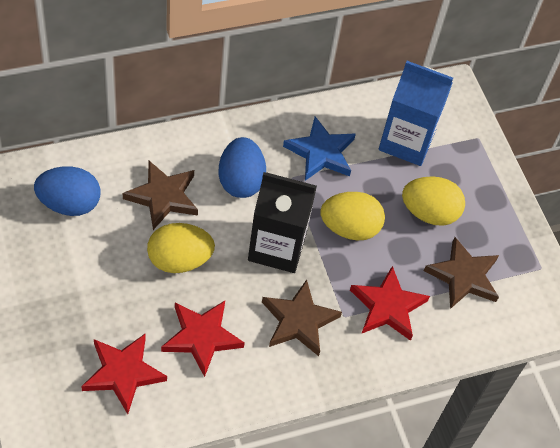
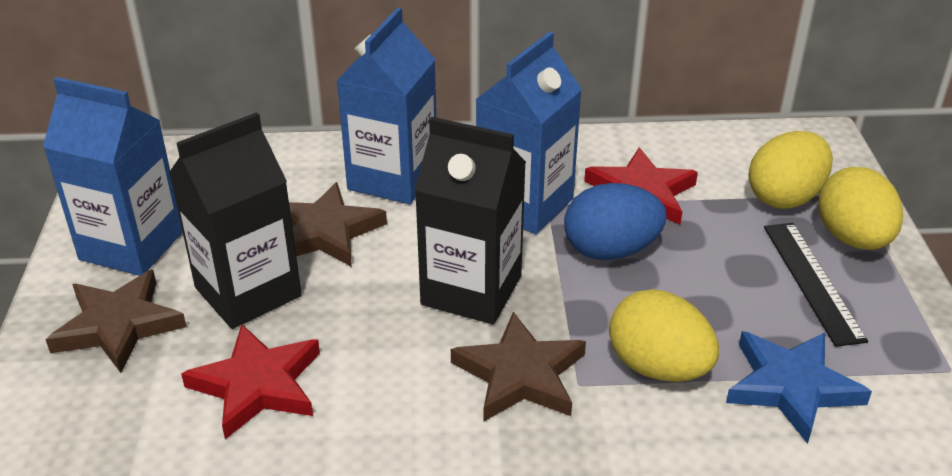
black carton: 1 -> 2
black ruler: 0 -> 1
blue carton: 1 -> 3
blue egg: 2 -> 1
red star: 3 -> 2

